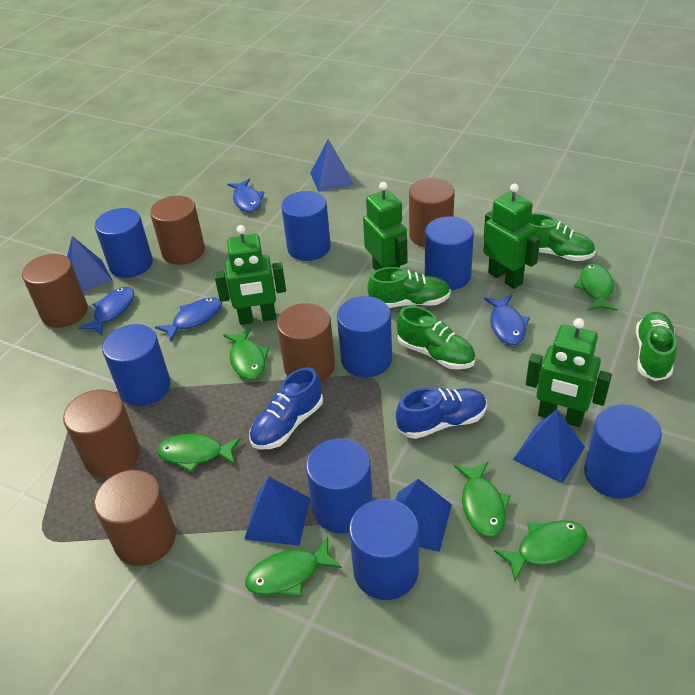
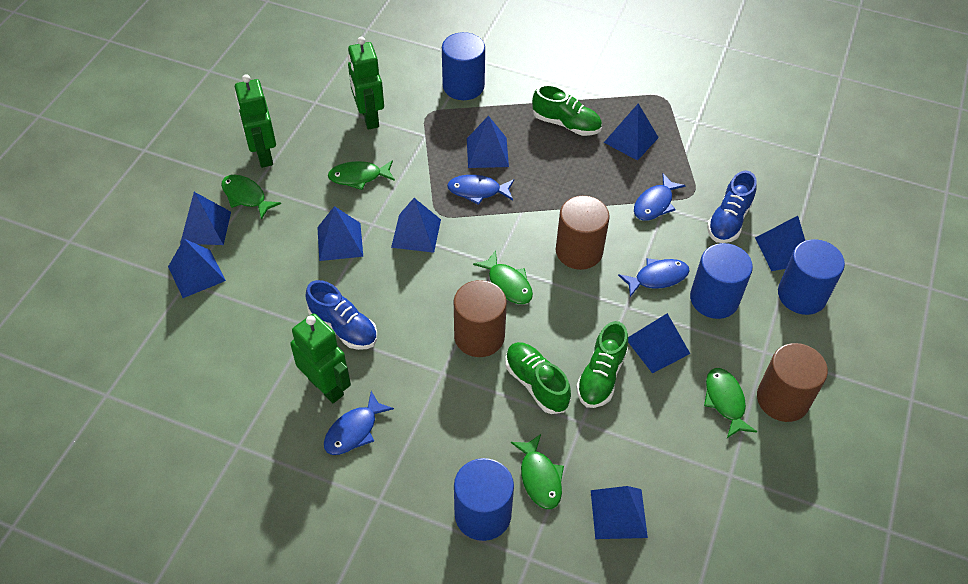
blue cylinder: 8 -> 4
blue pyramid: 5 -> 9
brown cylinder: 6 -> 3
green fish: 6 -> 5
green robot: 4 -> 3
green shoe: 4 -> 3

